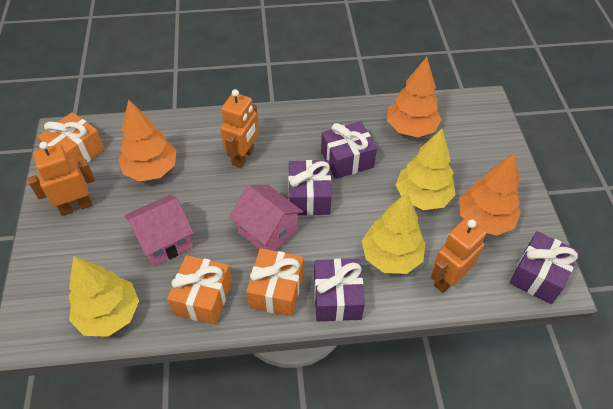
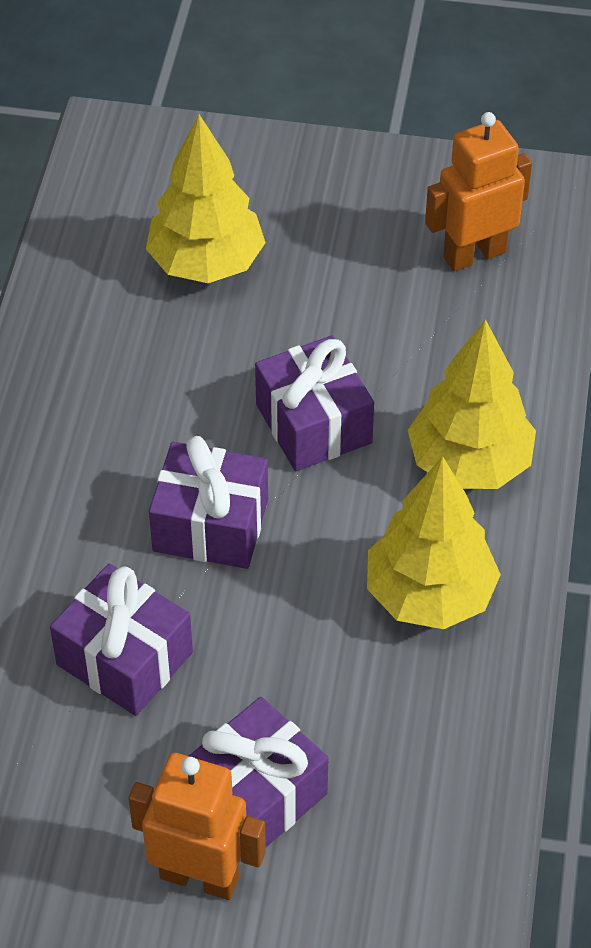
orange gift: 3 -> 0
orange robot: 3 -> 2
orange tree: 3 -> 0
pink house: 2 -> 0

